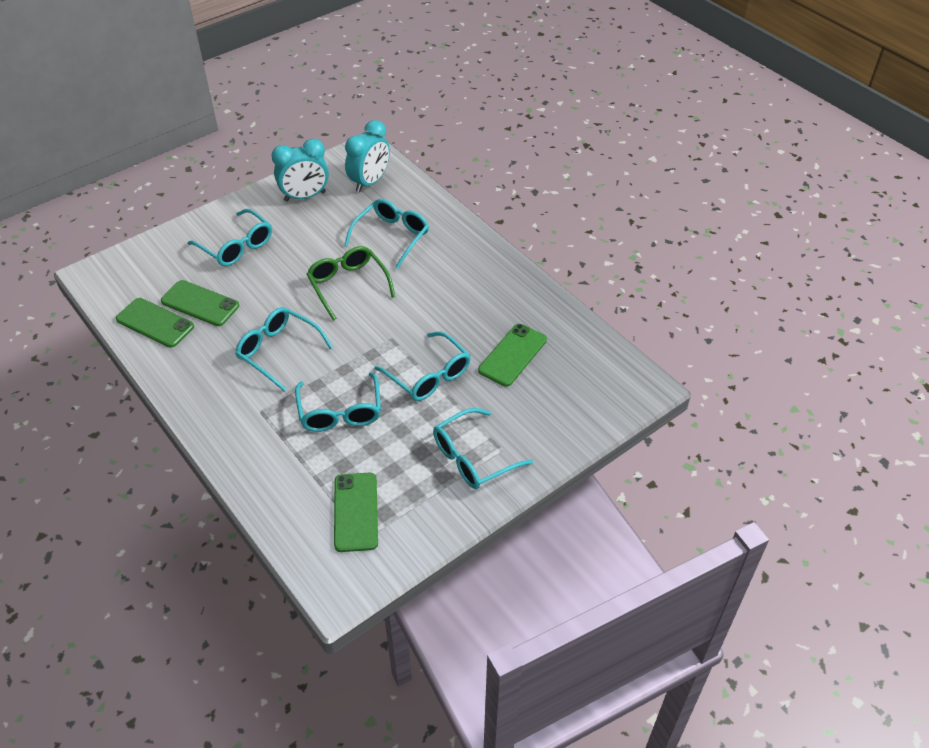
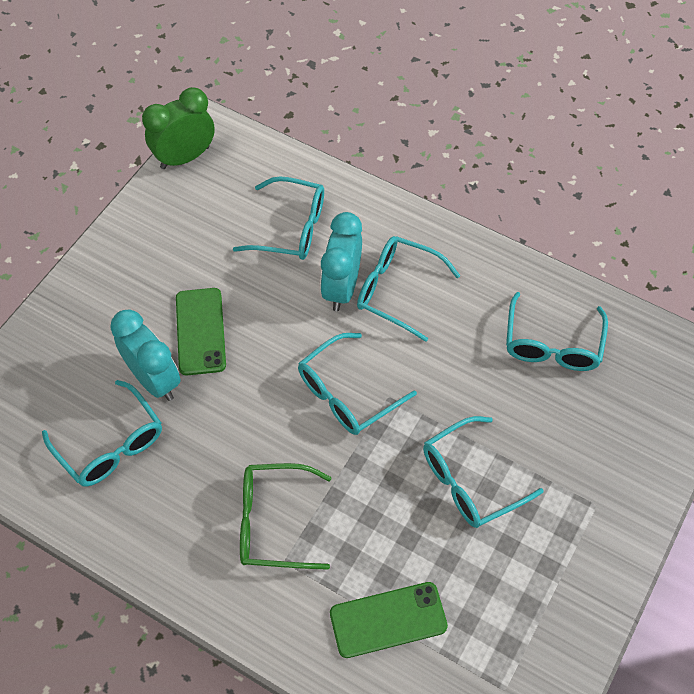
green clock: 0 -> 1
green phone: 4 -> 2

